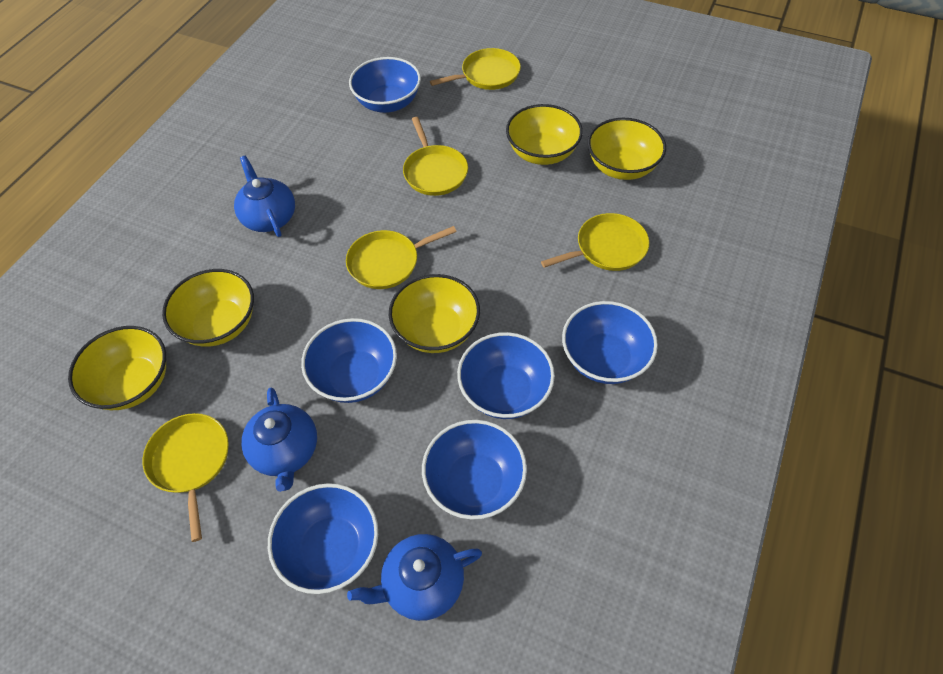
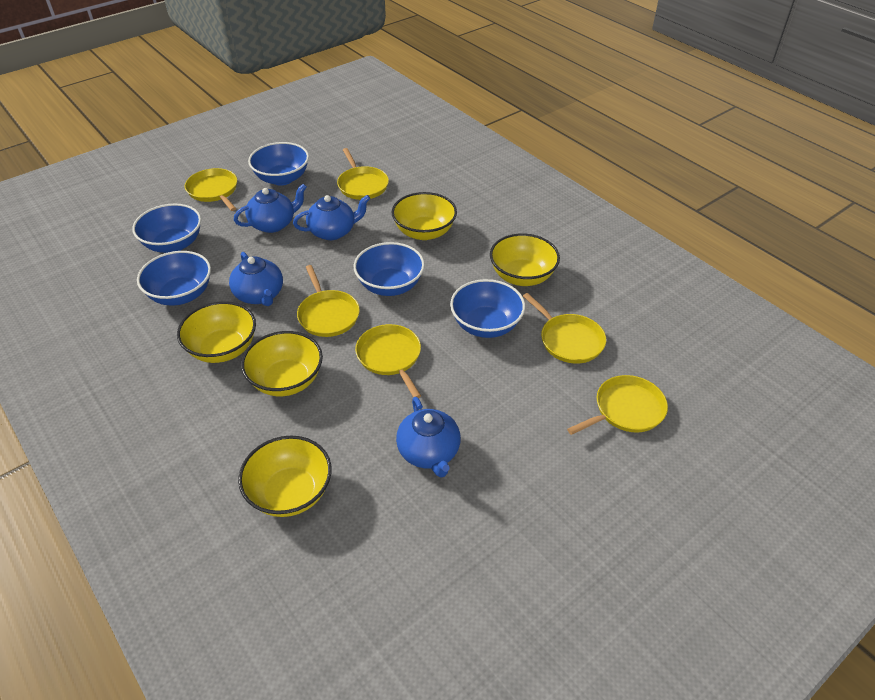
blue bowl: 6 -> 5
blue teapot: 3 -> 4
yellow pan: 5 -> 6

